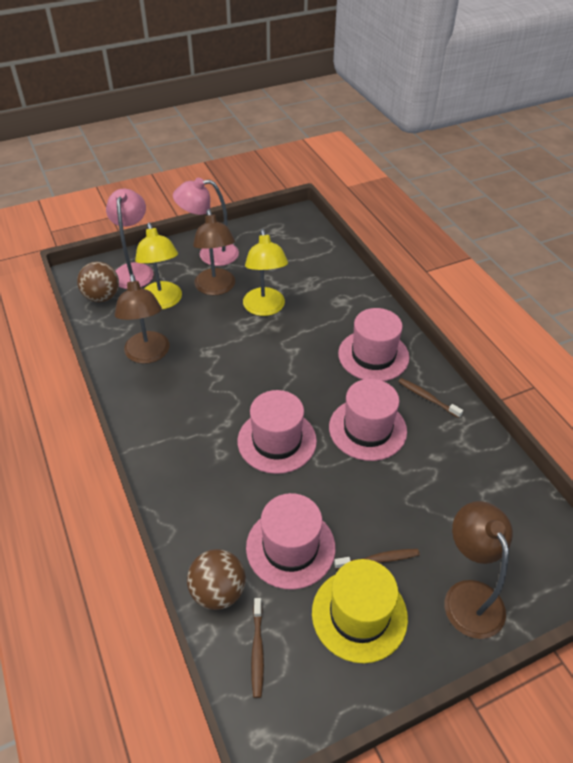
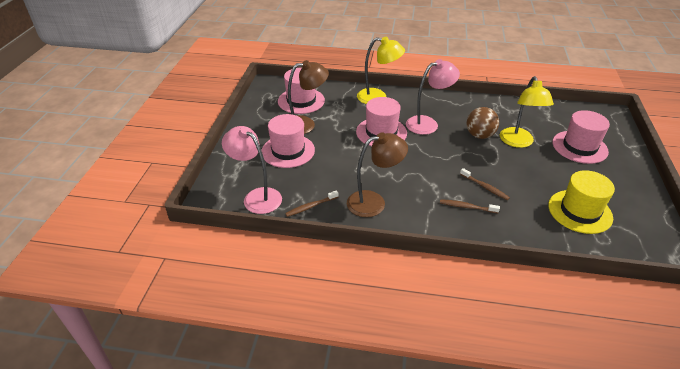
brown ball: 2 -> 1
brown lamp: 3 -> 2

